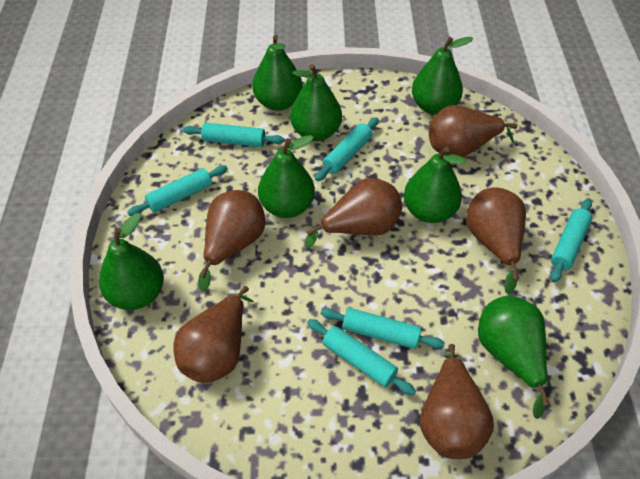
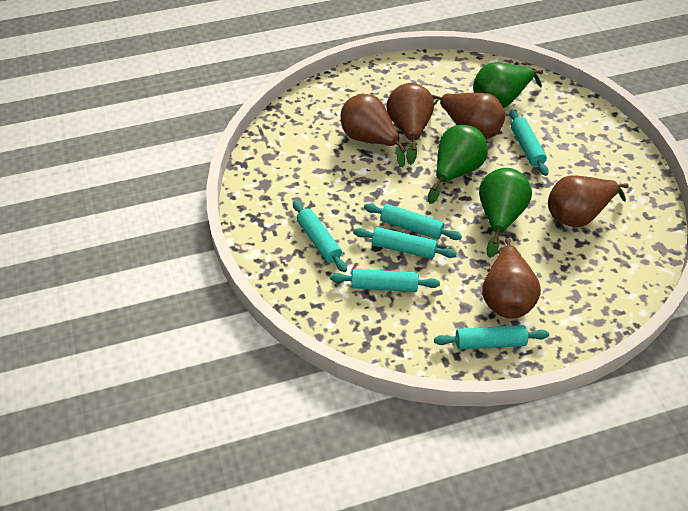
brown pear: 6 -> 5
green pear: 7 -> 3

